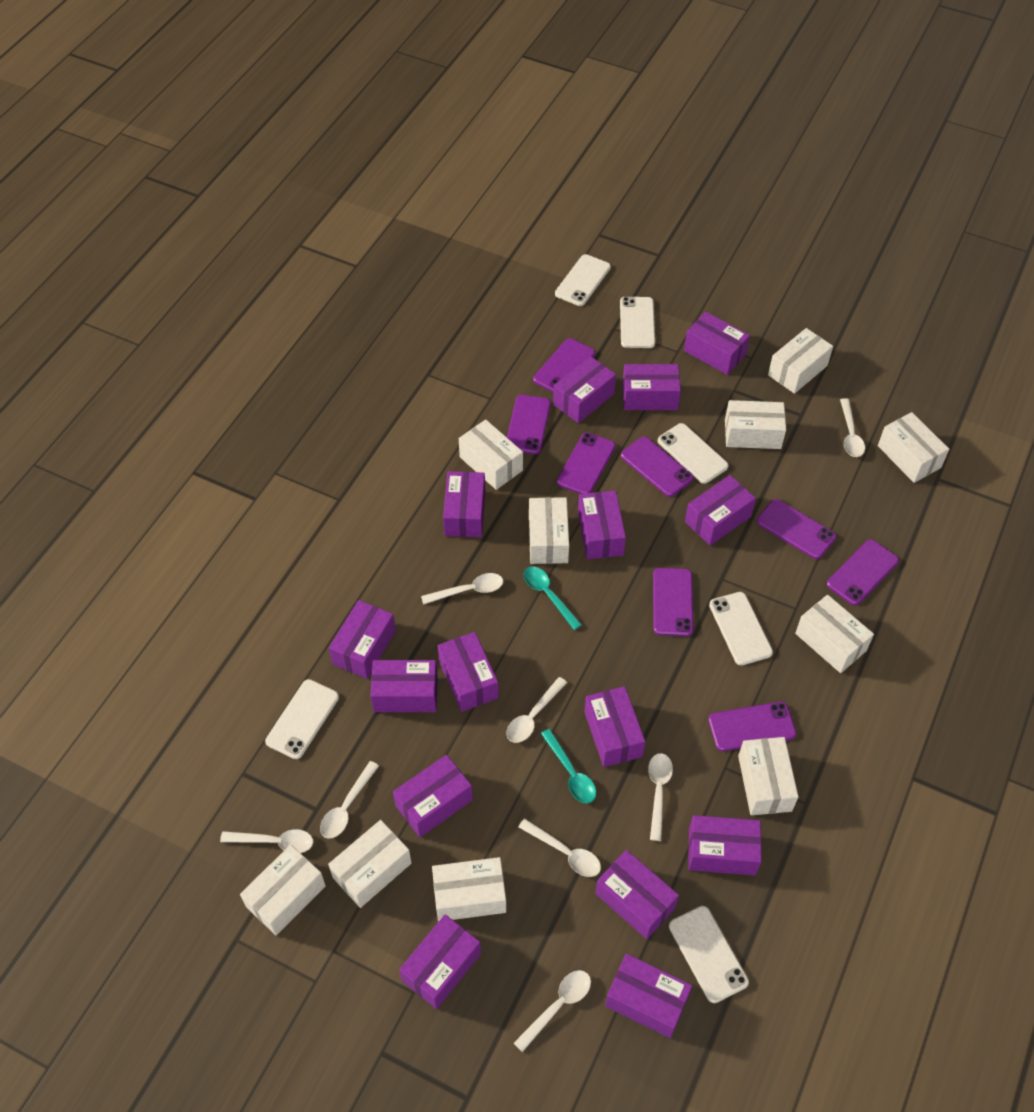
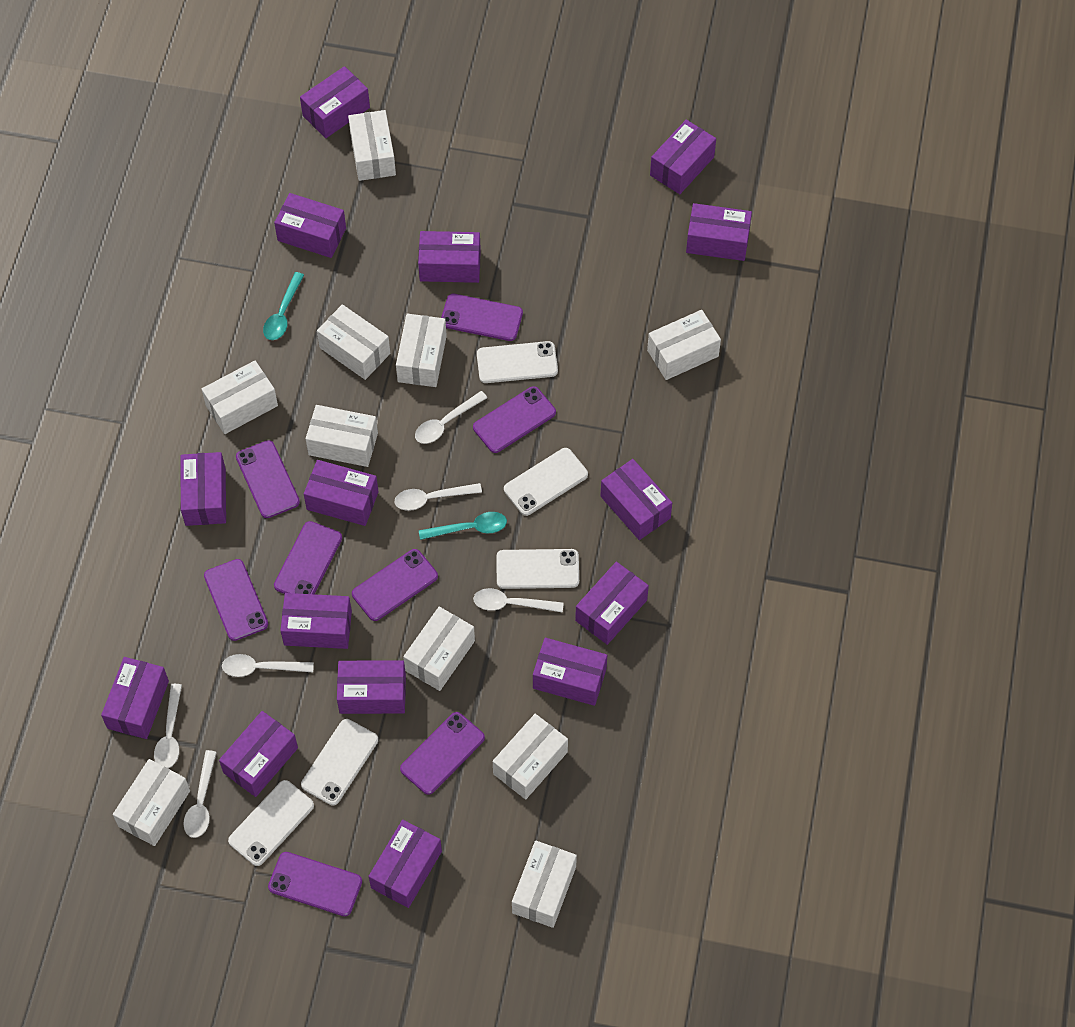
white phone: 6 -> 5
white spoon: 8 -> 6

